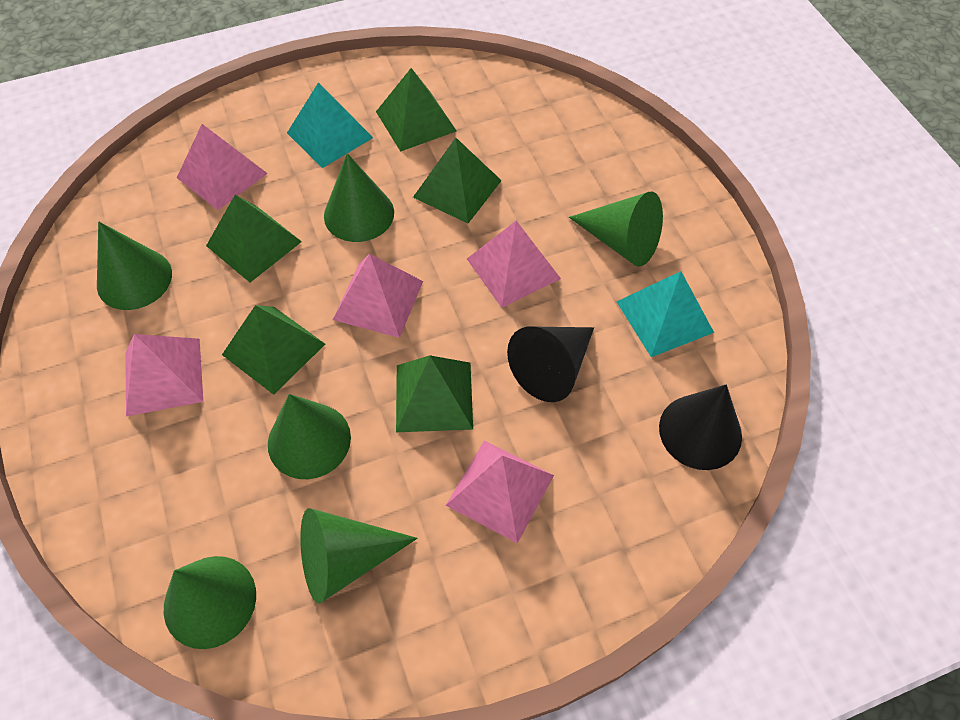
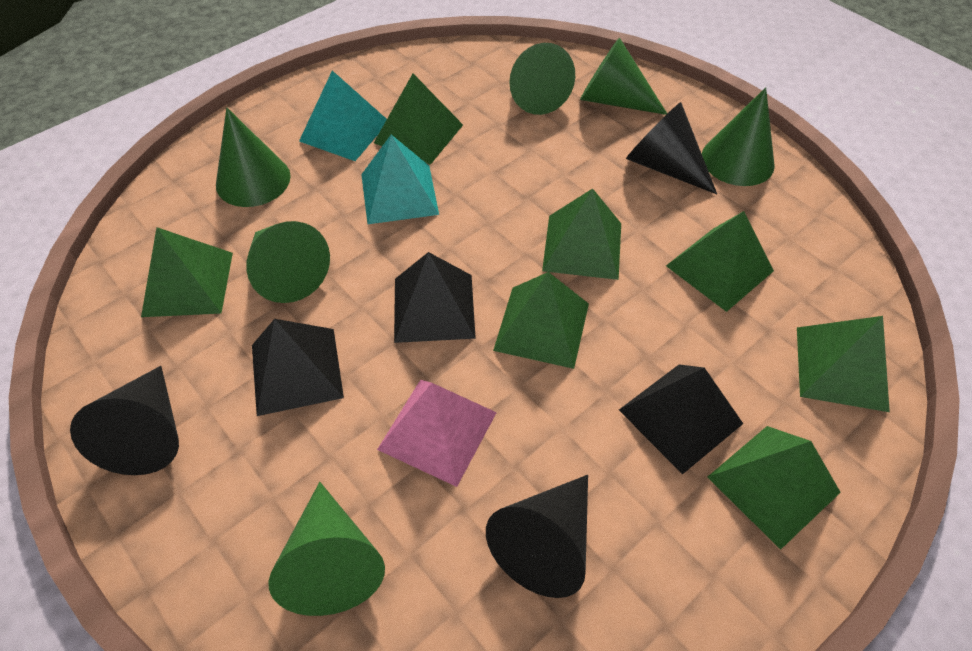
black cone: 2 -> 3
black pyramid: 0 -> 3
green pyramid: 5 -> 7
pink pyramid: 5 -> 1

